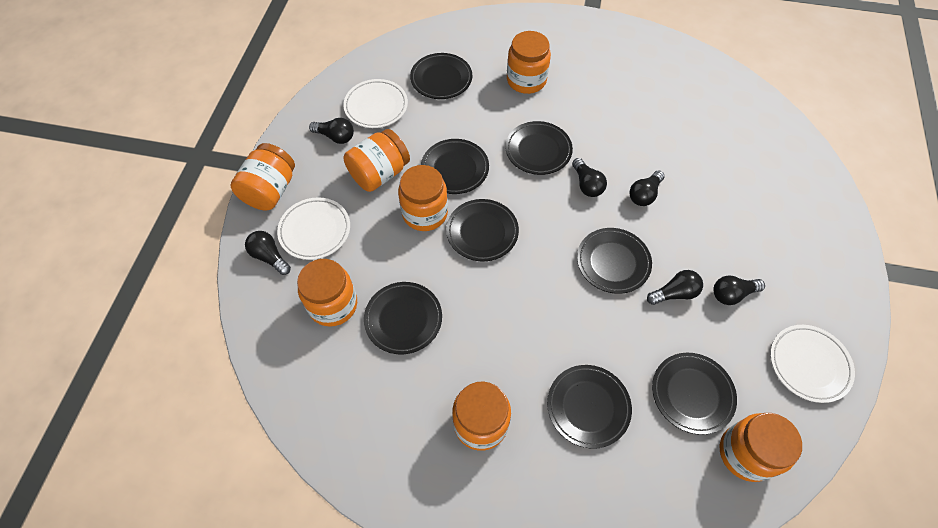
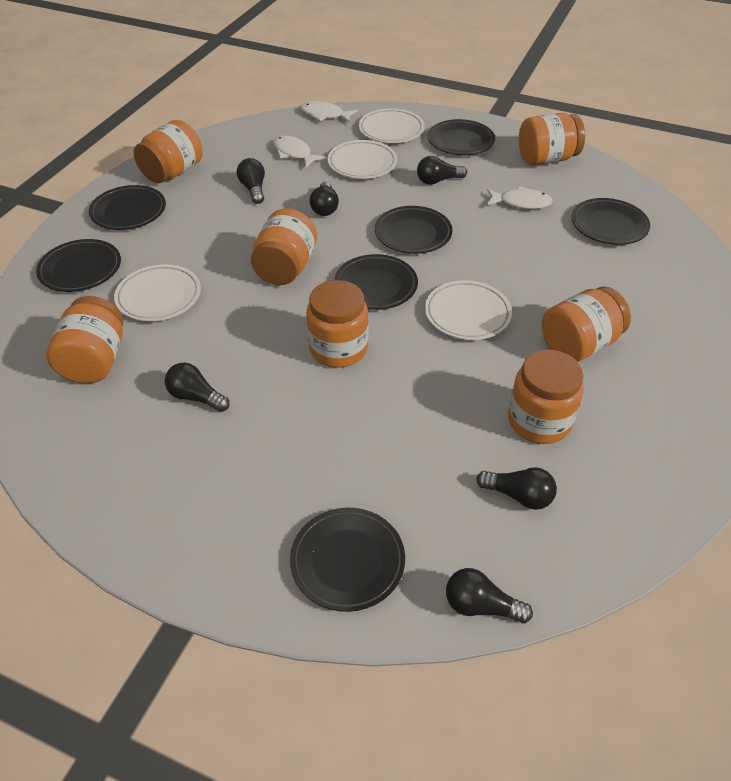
black plate: 8 -> 7
white fish: 0 -> 3
white plate: 3 -> 4

